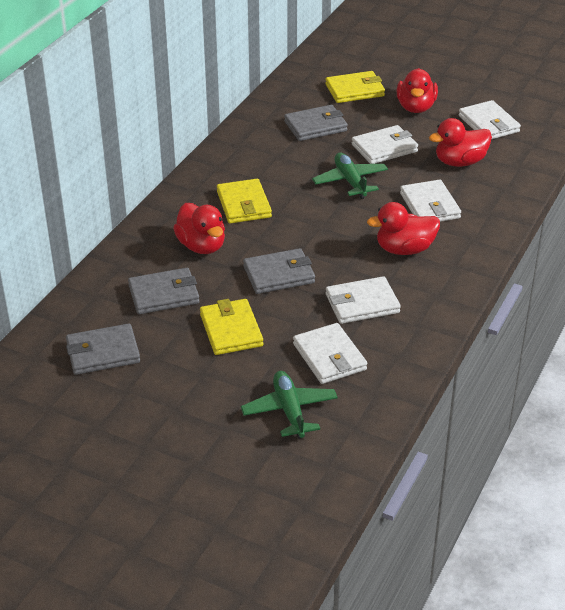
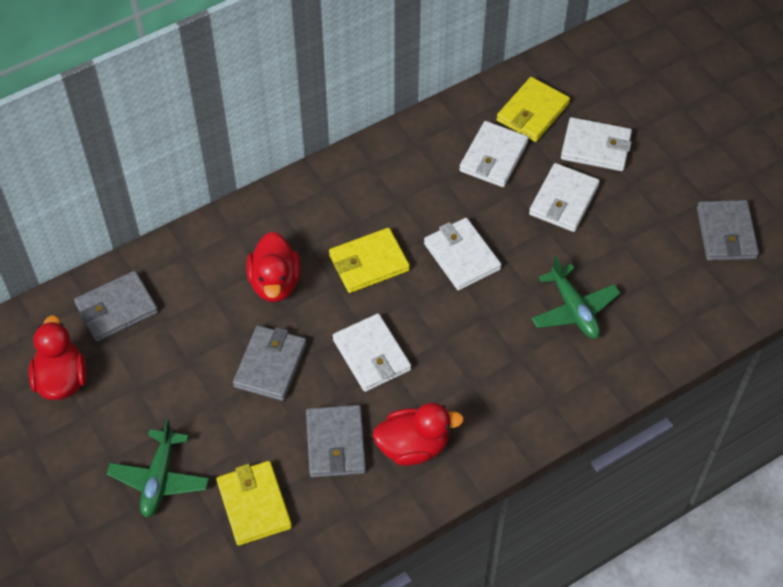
red duck: 4 -> 3

